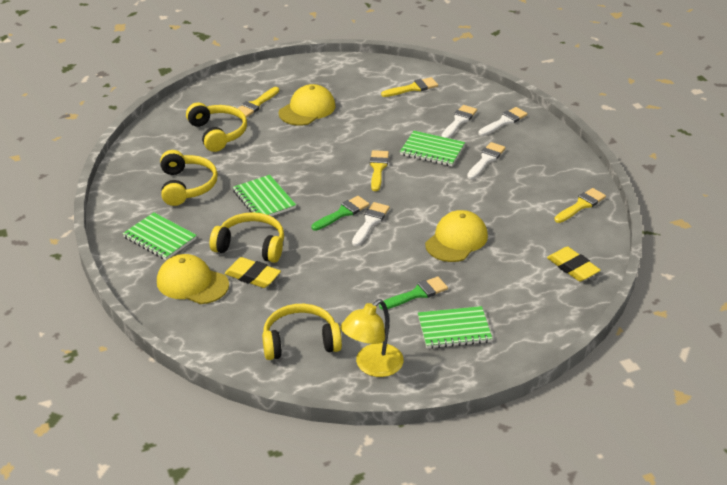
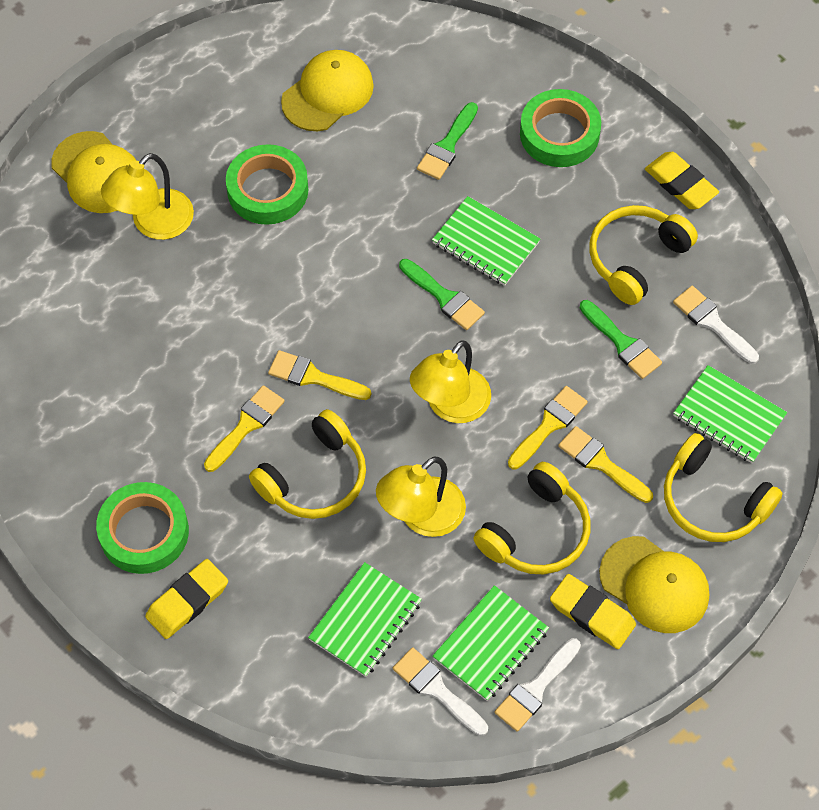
green brush: 2 -> 3
green tape: 0 -> 3
white brush: 4 -> 3
yellow eraser: 2 -> 3
yellow lamp: 1 -> 3

